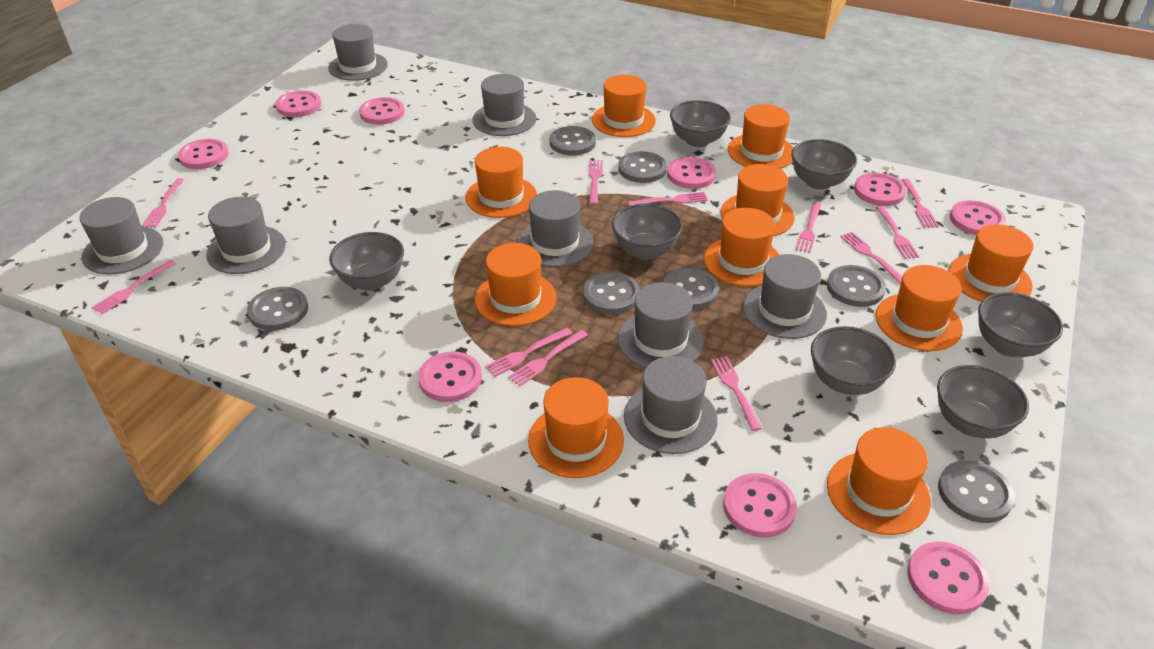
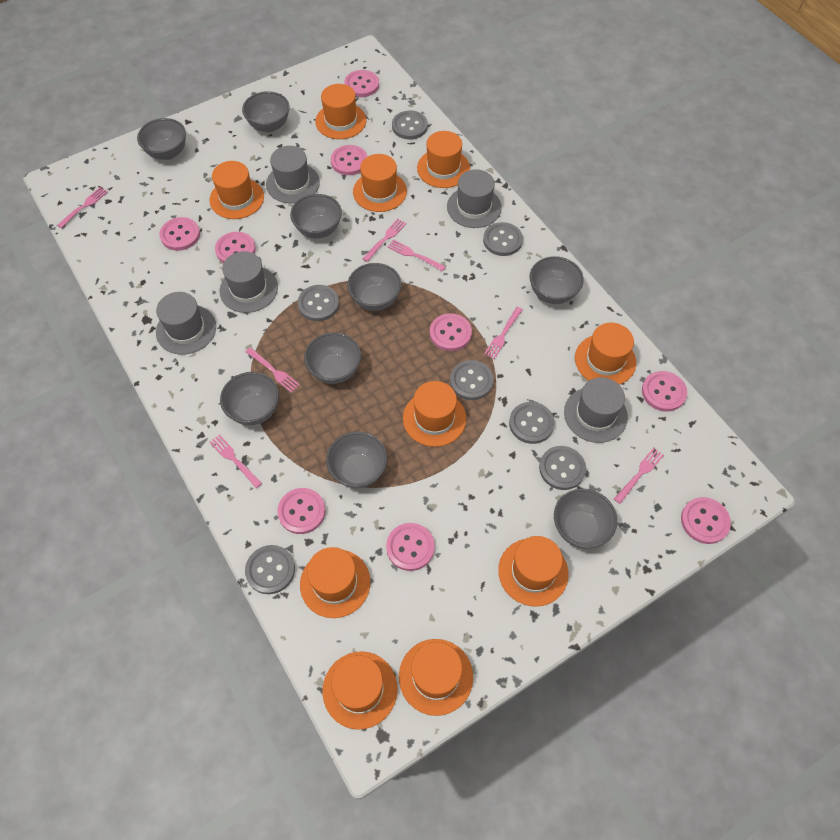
grey bowl: 7 -> 9
grey hat: 8 -> 5
pink fork: 11 -> 7

